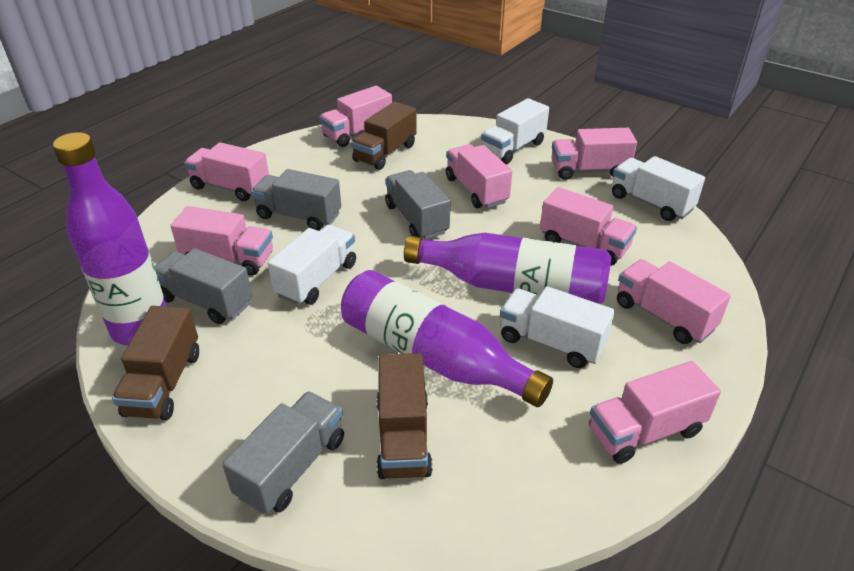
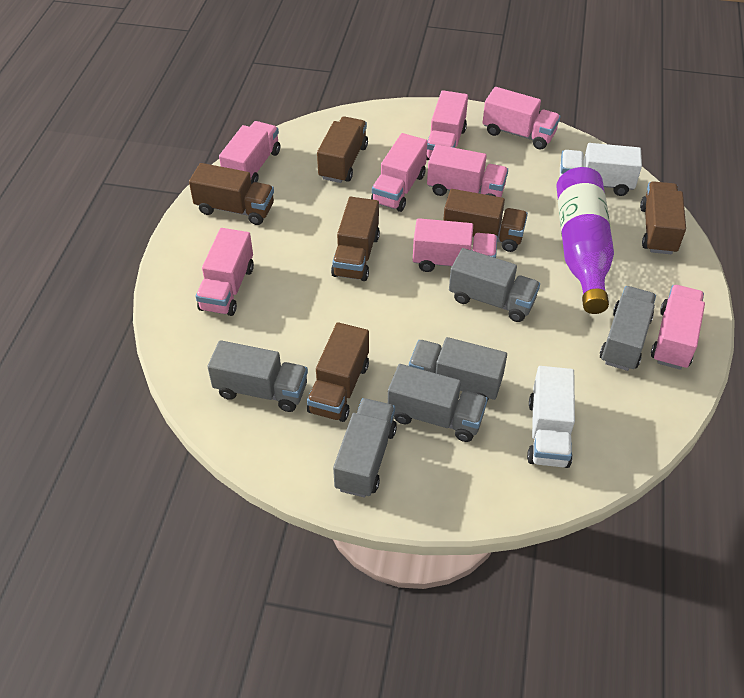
brown truck: 3 -> 6
grey truck: 4 -> 6
purple bottle: 3 -> 1
white truck: 4 -> 2

